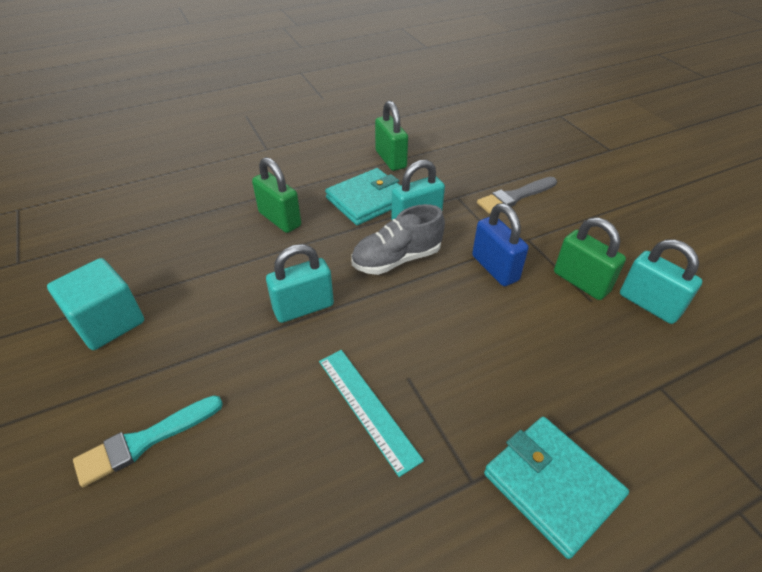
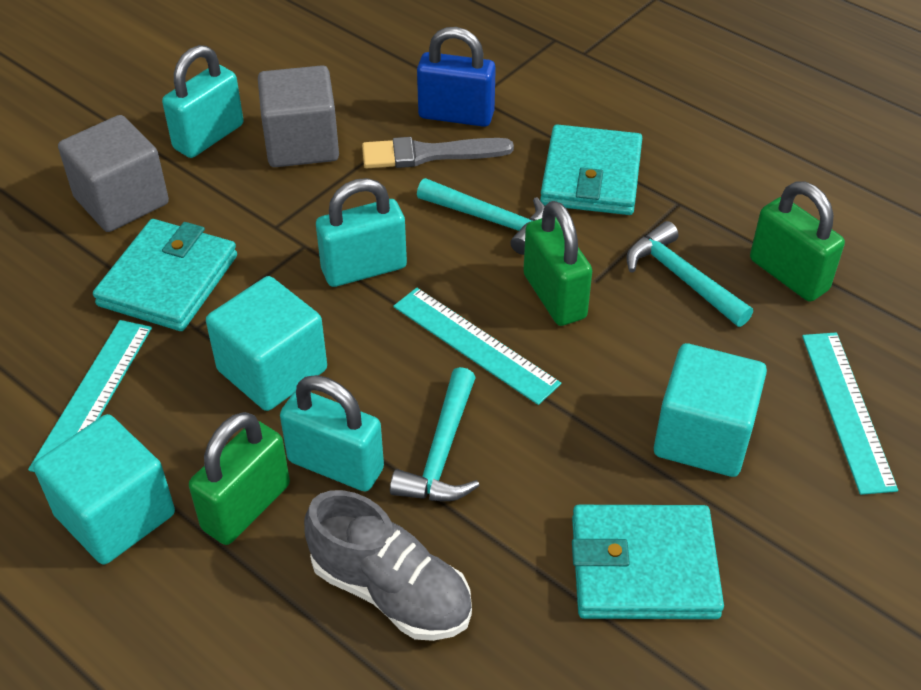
grey cube: 0 -> 2
turquoise brush: 1 -> 0
turquoise cube: 1 -> 3
turquoise hammer: 0 -> 3
turquoise ruler: 1 -> 3
turquoise wallet: 2 -> 3

